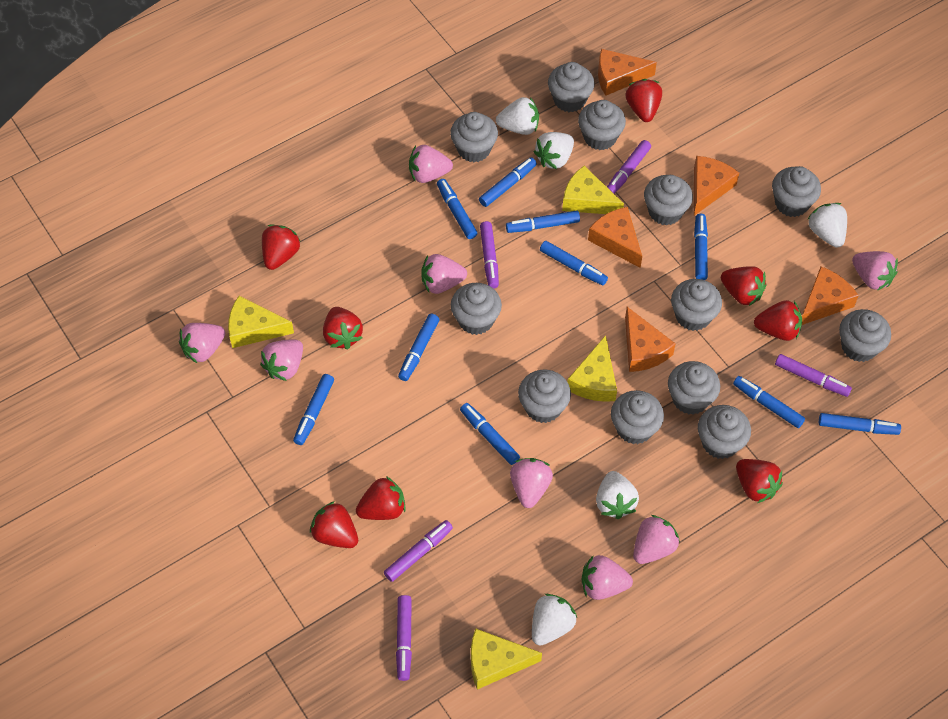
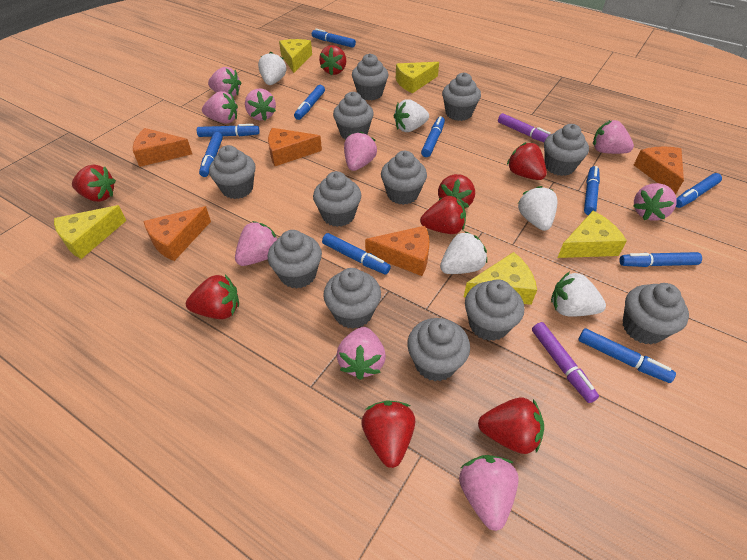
pink strawberry: 8 -> 9
purple marker: 5 -> 2
yellow cheese: 4 -> 5

